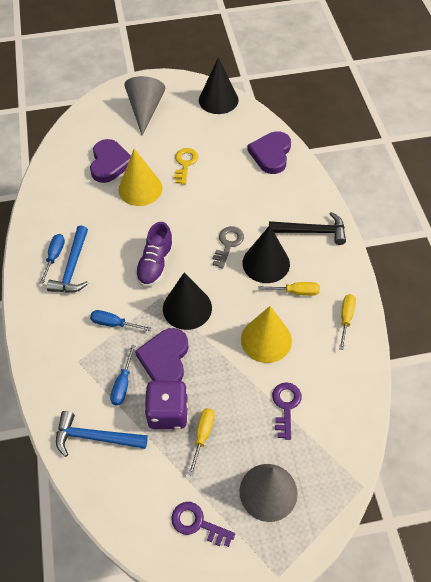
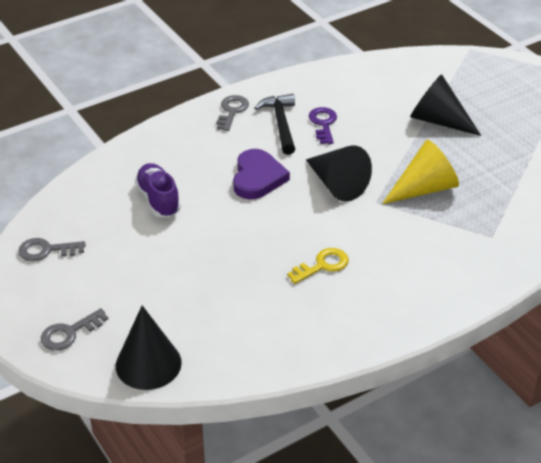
blue hammer: 2 -> 0
blue screwdriver: 3 -> 0
grey cone: 2 -> 0
grey key: 1 -> 3
purple dice: 1 -> 0
purple heart: 3 -> 1
purple key: 2 -> 1
yellow cone: 2 -> 1
yellow screwdriver: 3 -> 0

